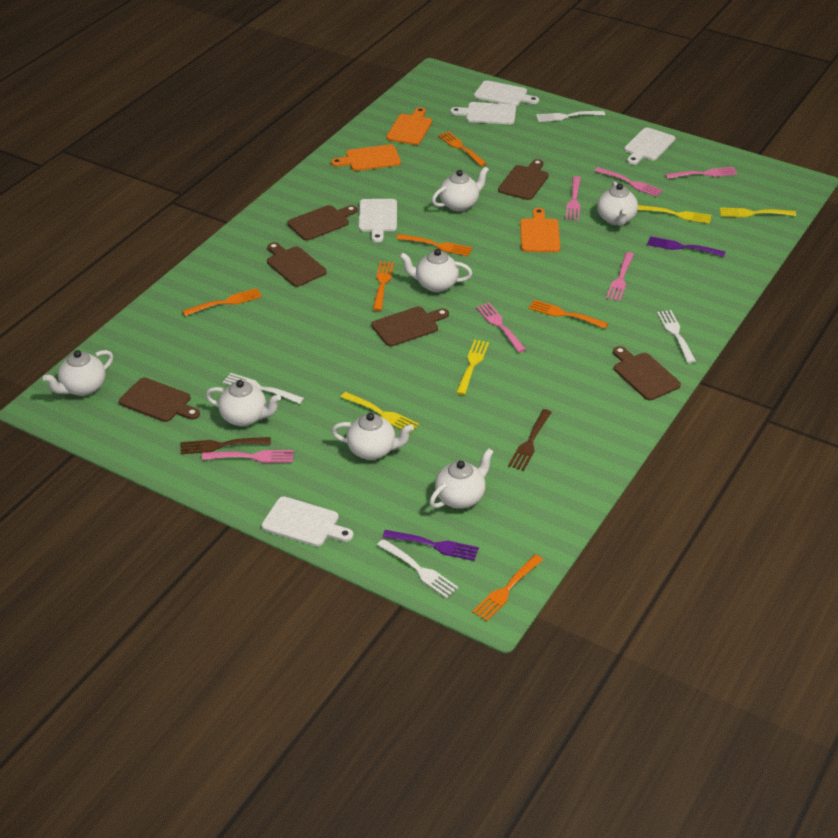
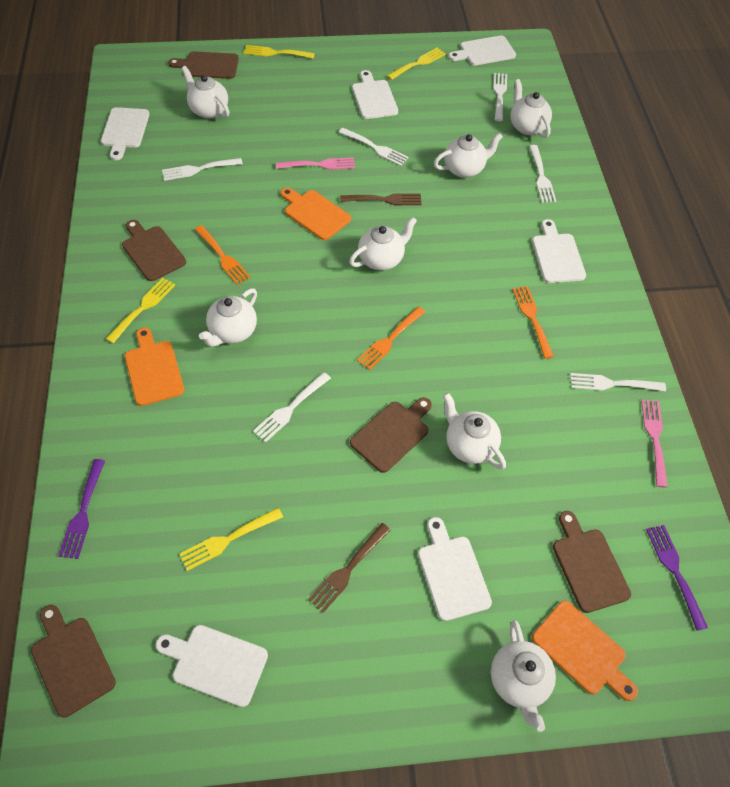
brown cutting board: 6 -> 5
orange fork: 6 -> 3
pink fork: 6 -> 2
white cutting board: 5 -> 6
white fork: 4 -> 6

